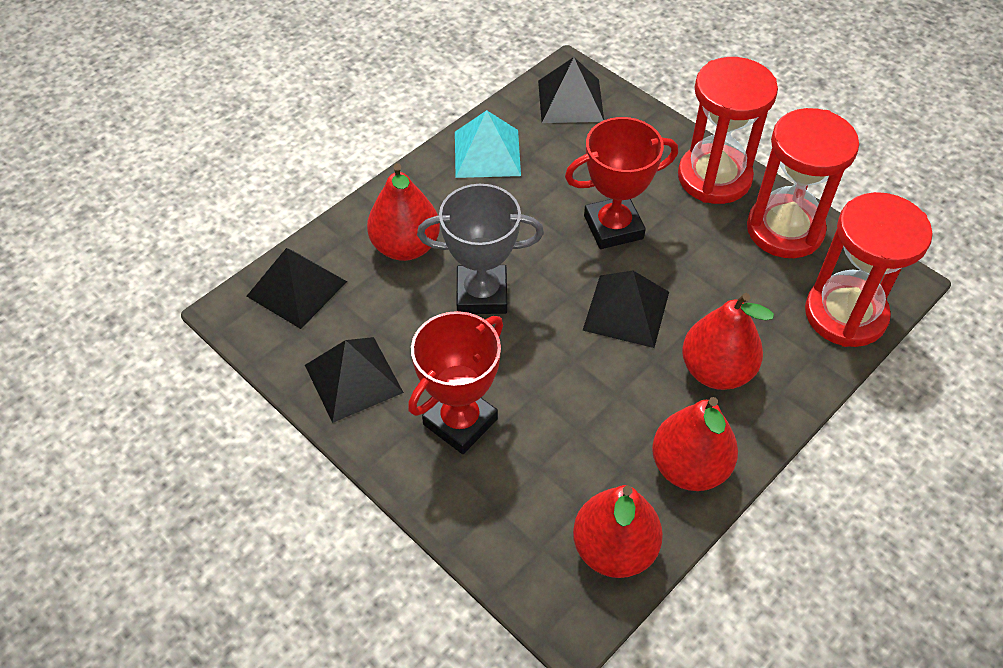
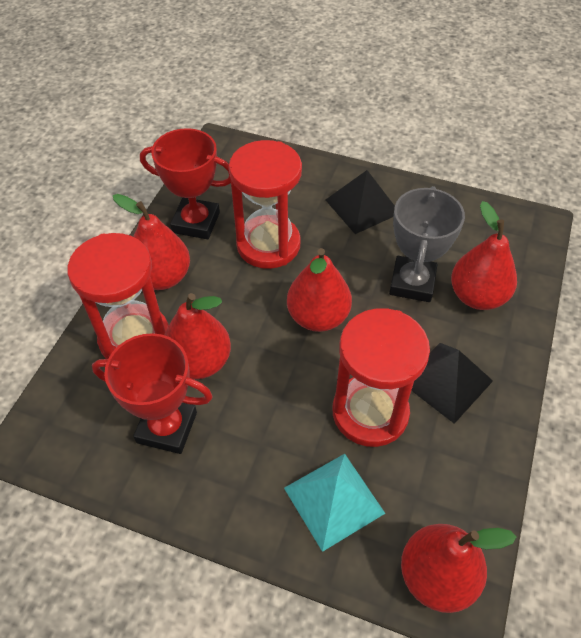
black pyramid: 4 -> 2
red pear: 4 -> 5

